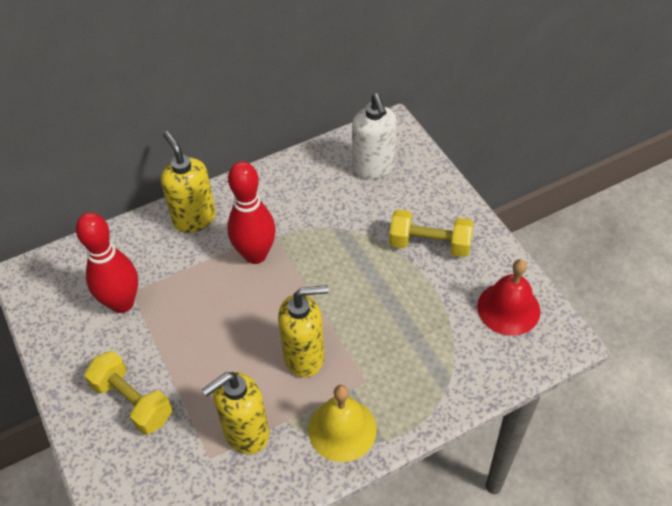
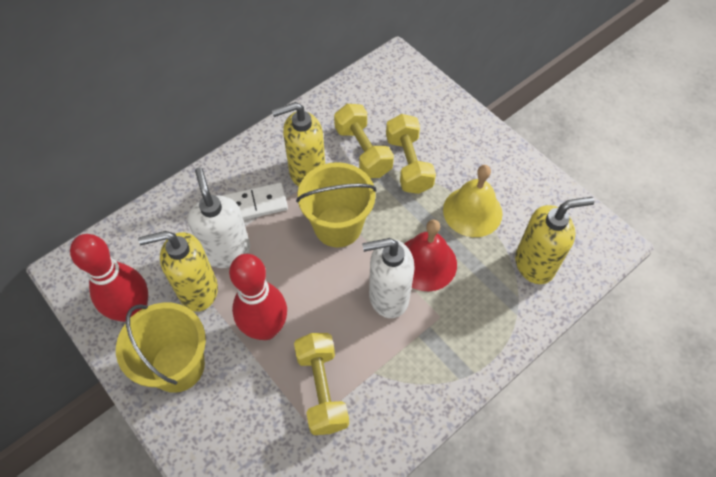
white domino: 0 -> 1
white soap dispenser: 1 -> 2
yellow bucket: 0 -> 2
yellow dumbbell: 2 -> 3

